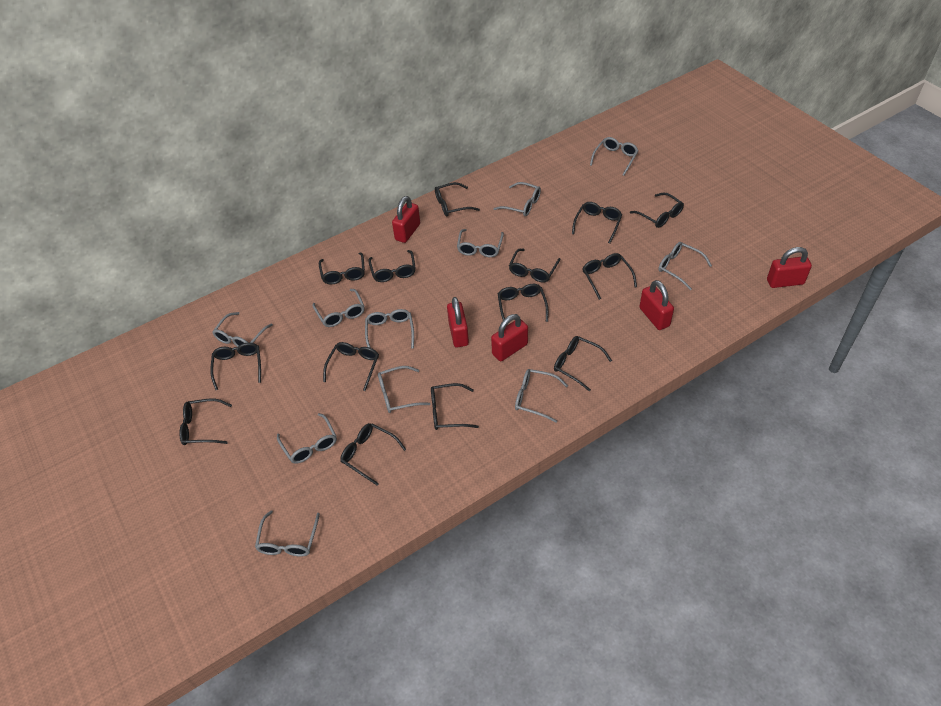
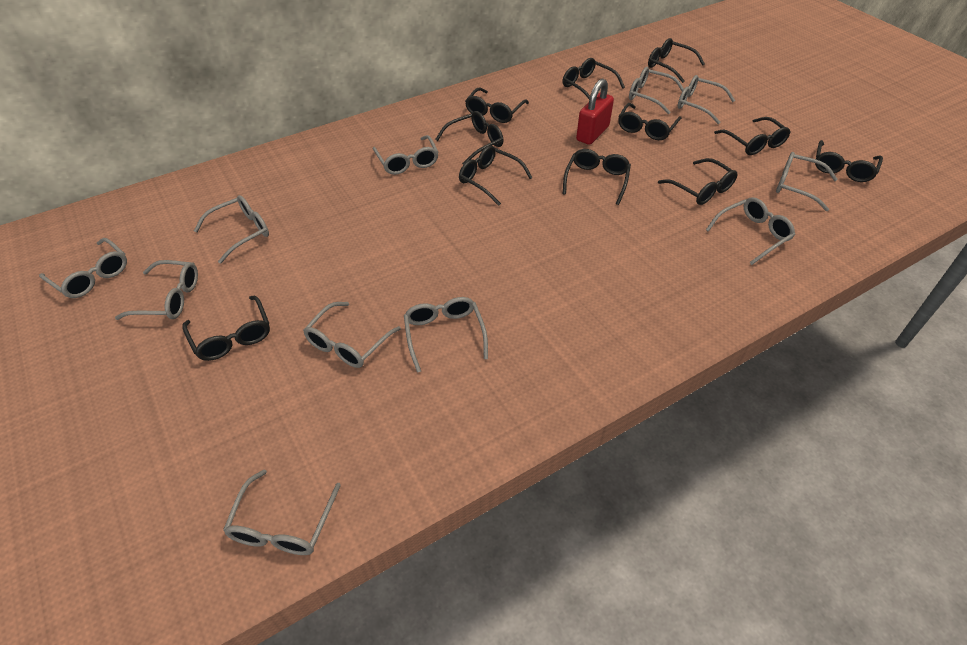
black glasses: 14 -> 11
red padlock: 5 -> 1

